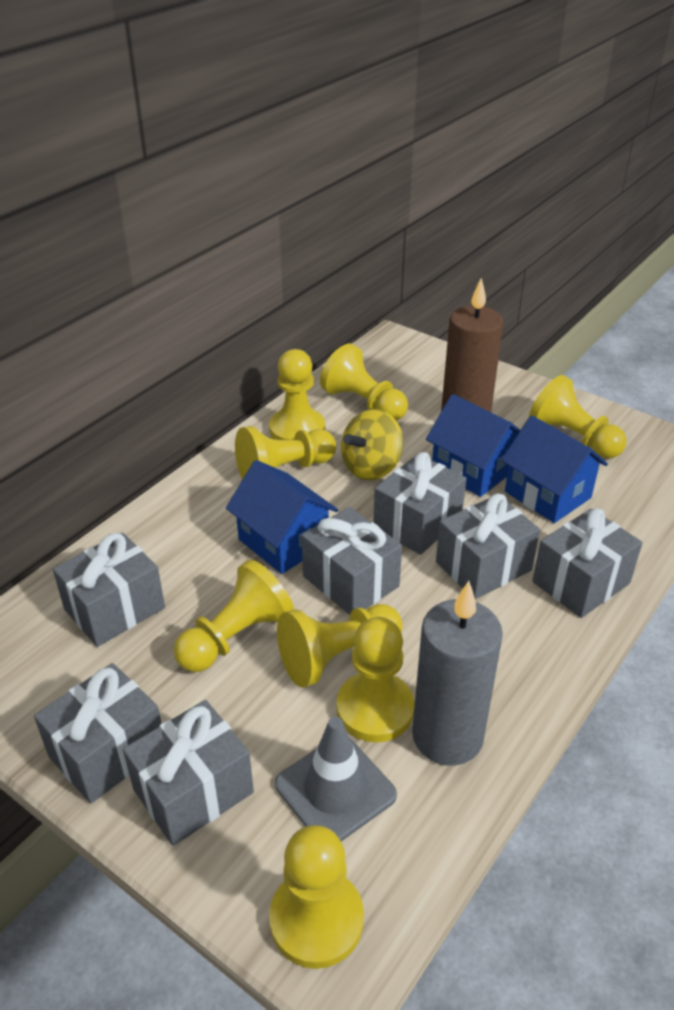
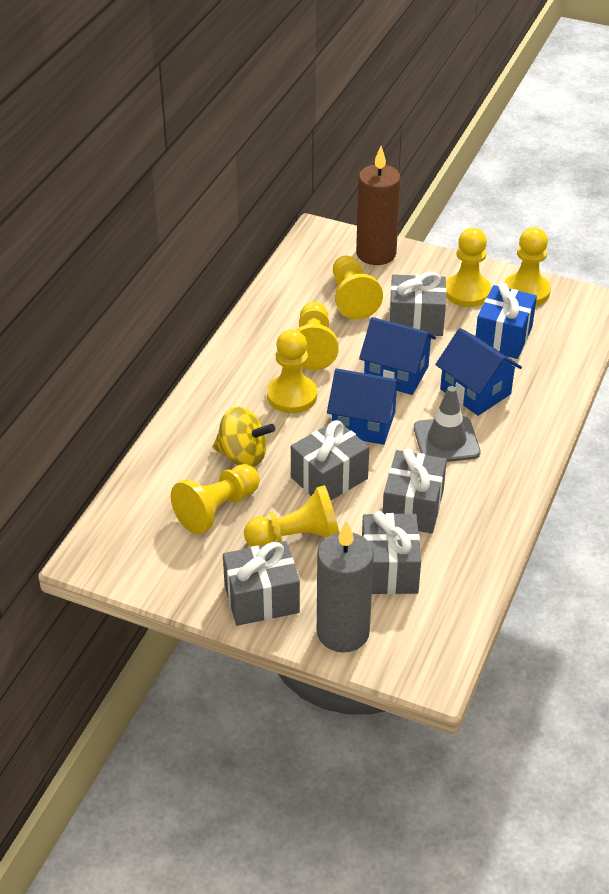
blue gift: 0 -> 1
grey gift: 7 -> 5
yellow pawn: 8 -> 7

